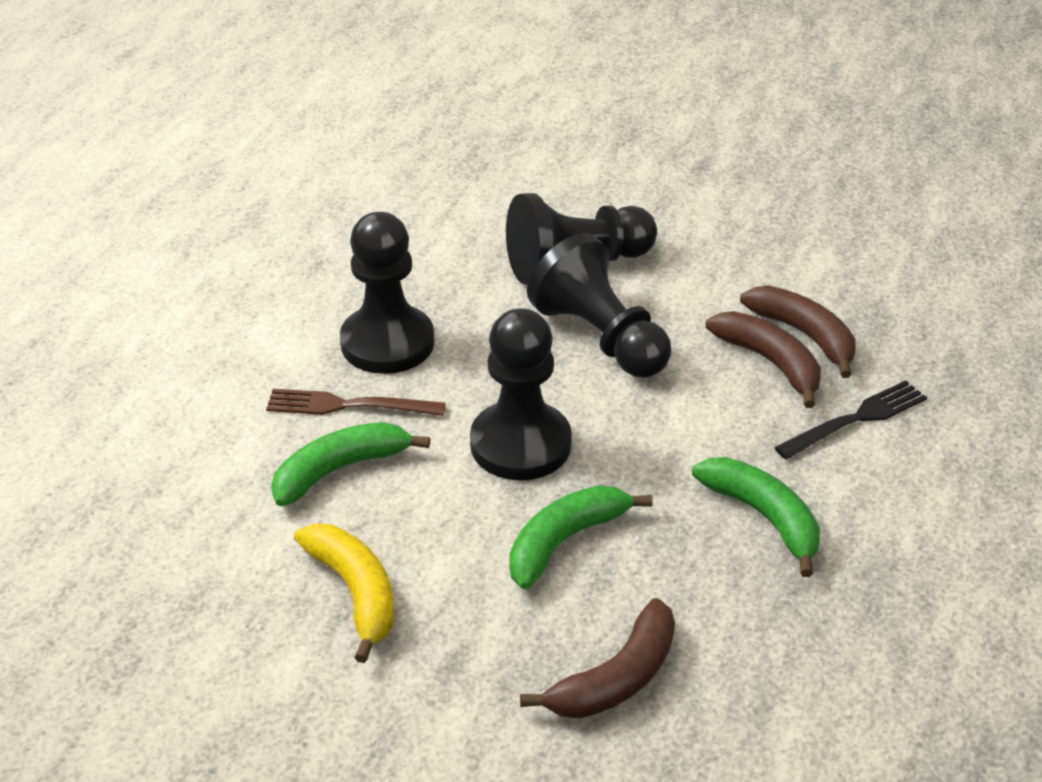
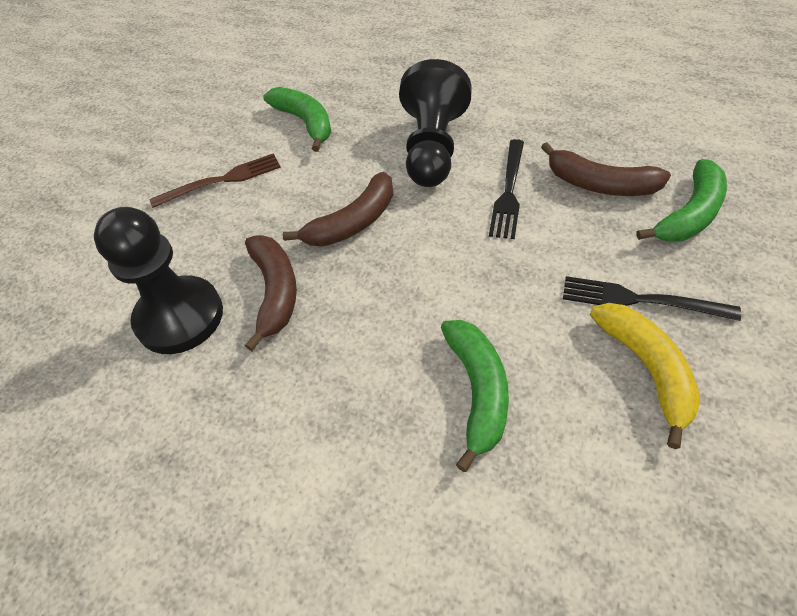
black fork: 1 -> 2
black pawn: 4 -> 2

